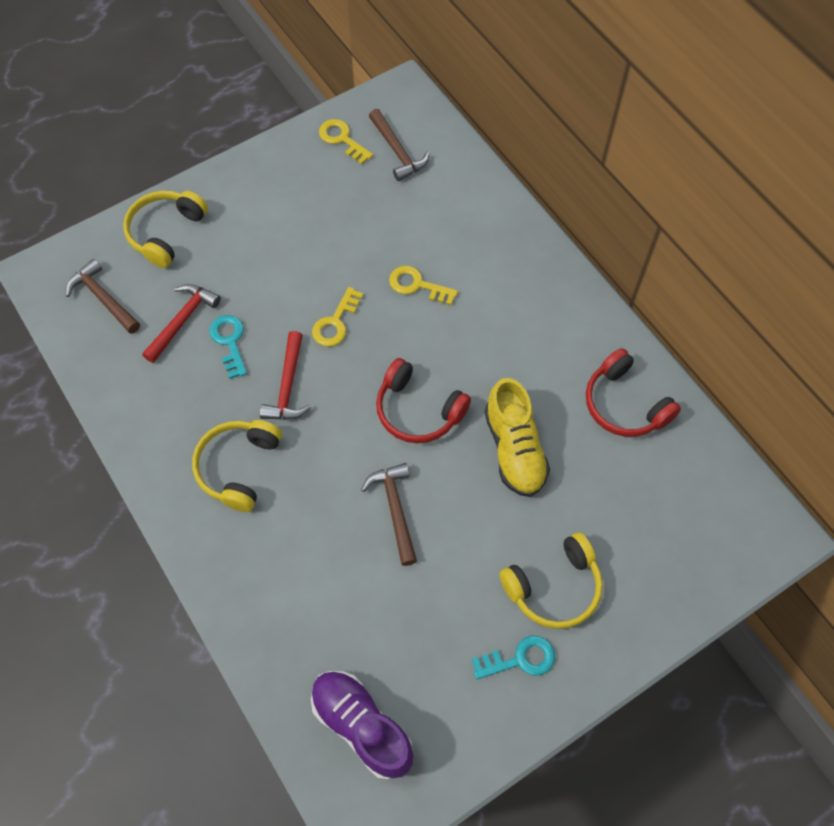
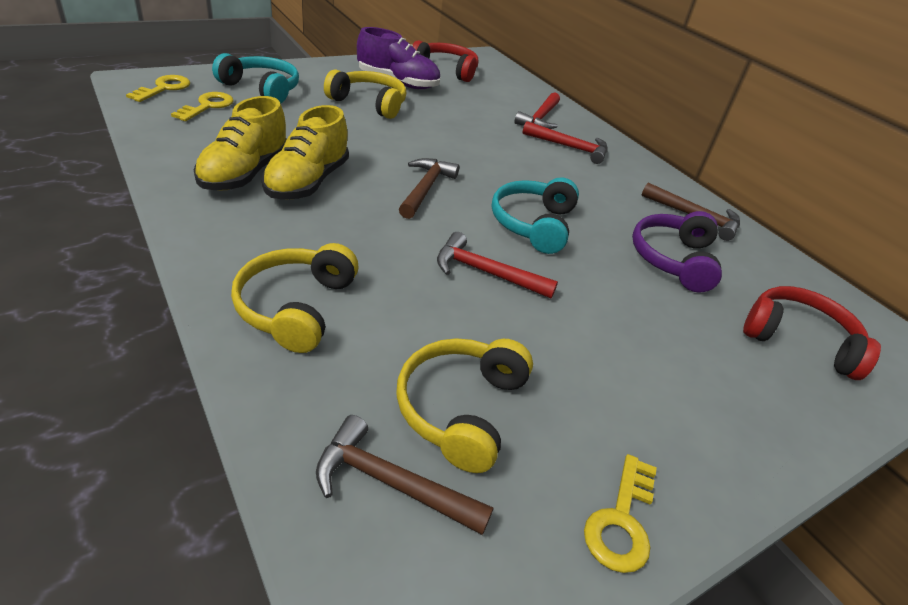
purple headphones: 0 -> 1
red hammer: 2 -> 3
turquoise headphones: 0 -> 2
turquoise key: 2 -> 0
yellow shoe: 1 -> 2

